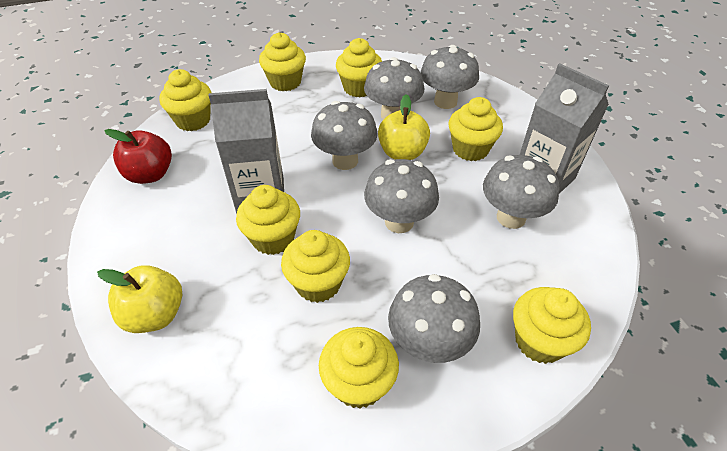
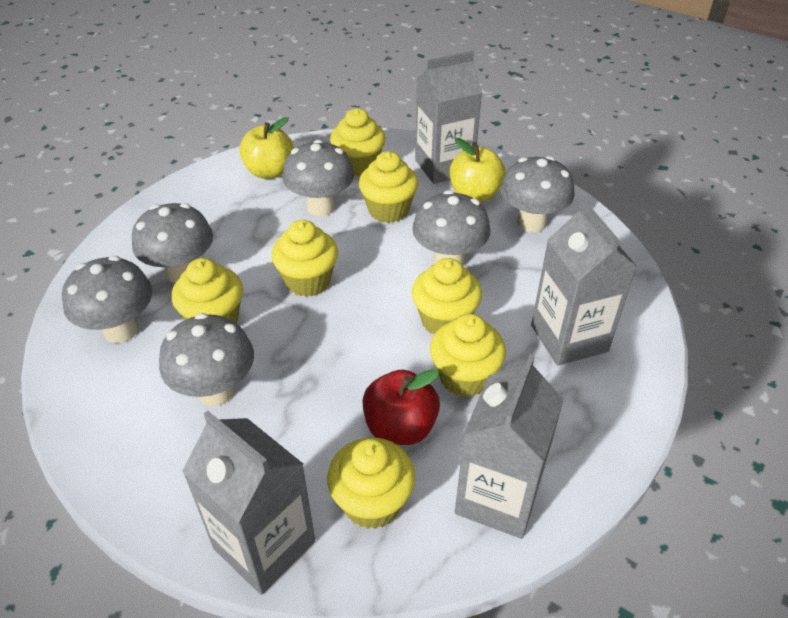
grey carton: 2 -> 4
yellow cupcake: 8 -> 7

